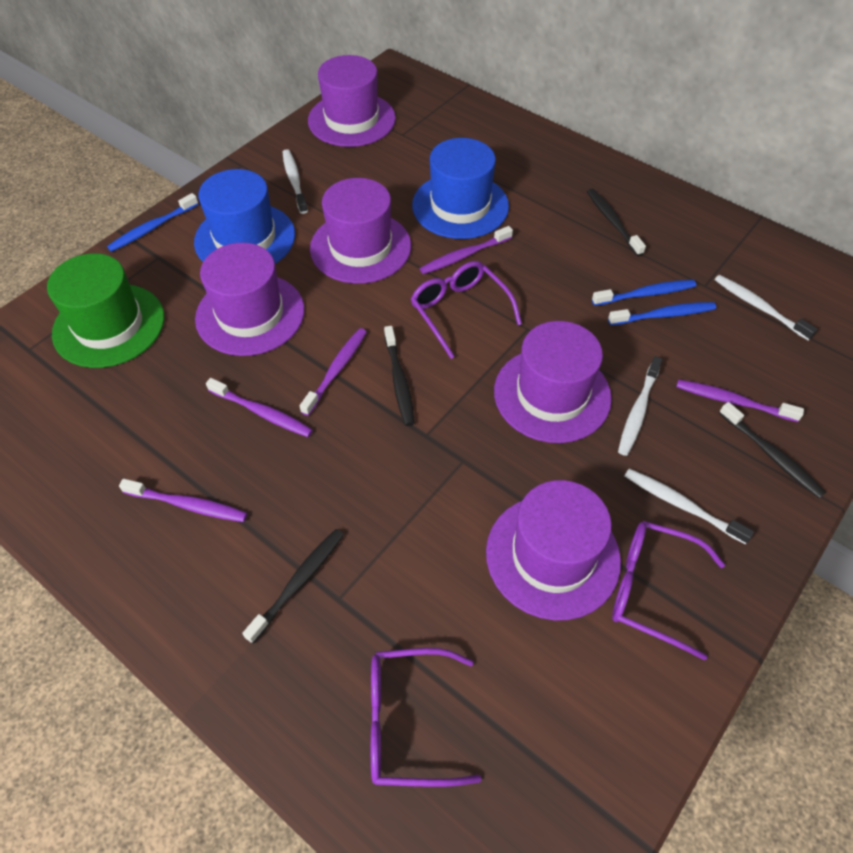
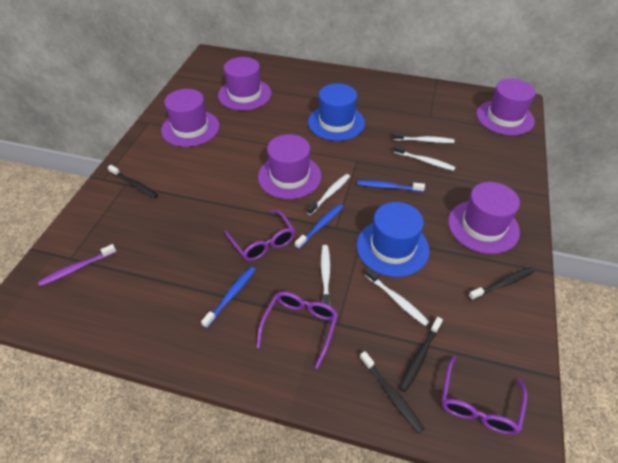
green hat: 1 -> 0
purple toothbrush: 5 -> 1
white toothbrush: 4 -> 5

